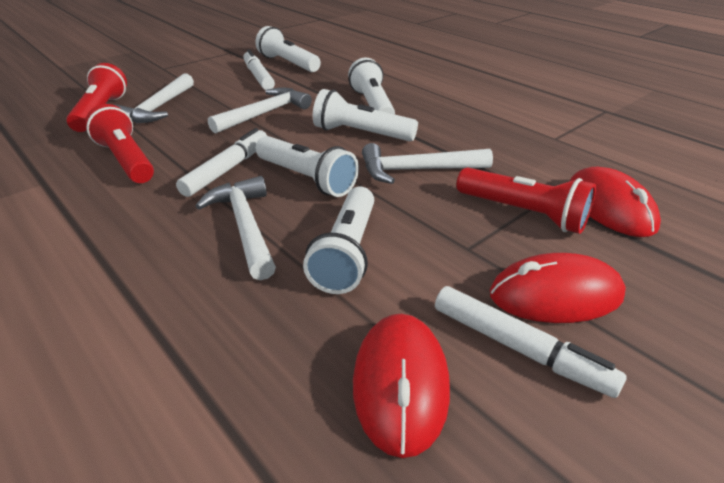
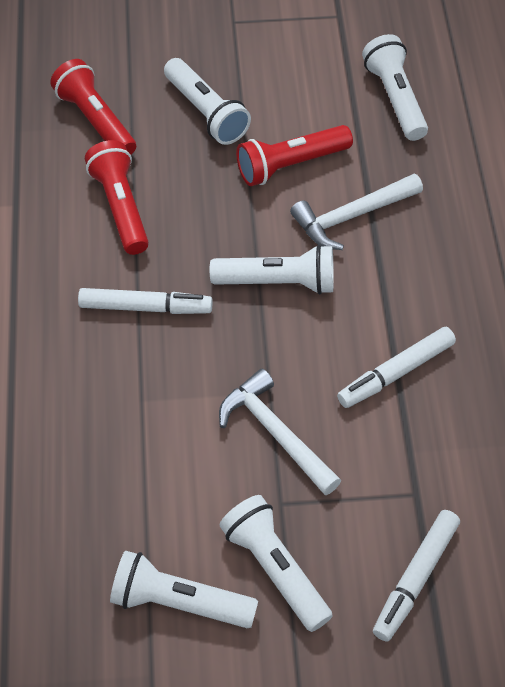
red mouse: 3 -> 0
white hammer: 4 -> 2

